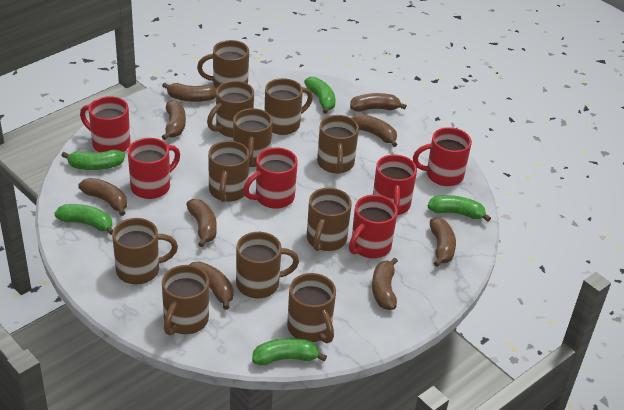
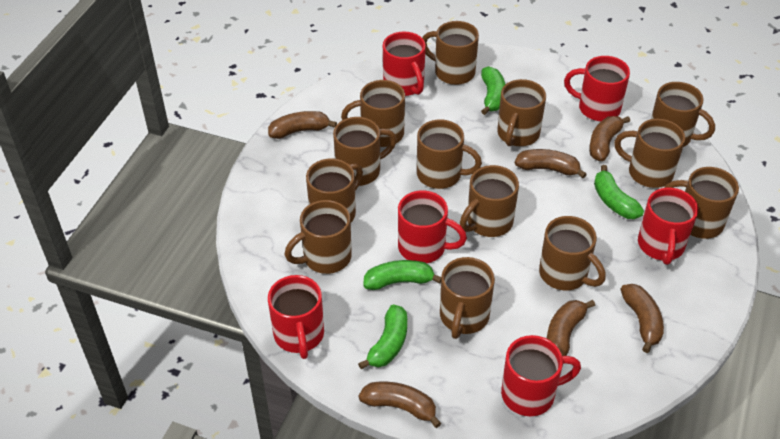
brown banana: 9 -> 6
brown mug: 11 -> 13
green banana: 5 -> 4

